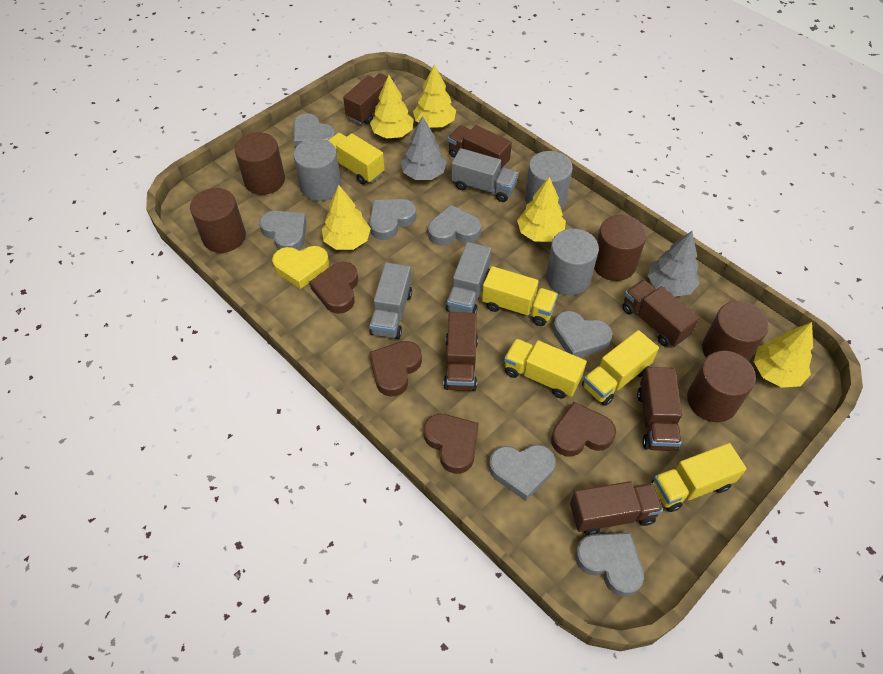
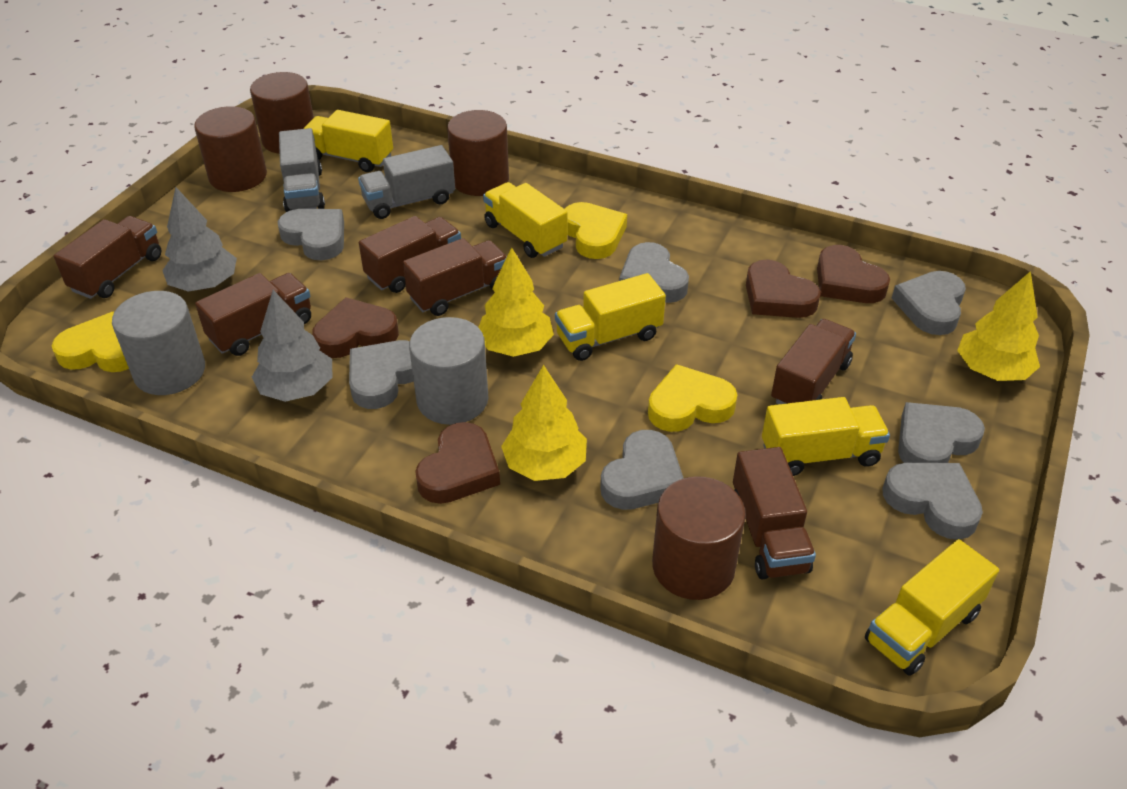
brown cylinder: 5 -> 4
grey cylinder: 3 -> 2
grey truck: 3 -> 2
yellow heart: 1 -> 3
yellow tree: 5 -> 3

